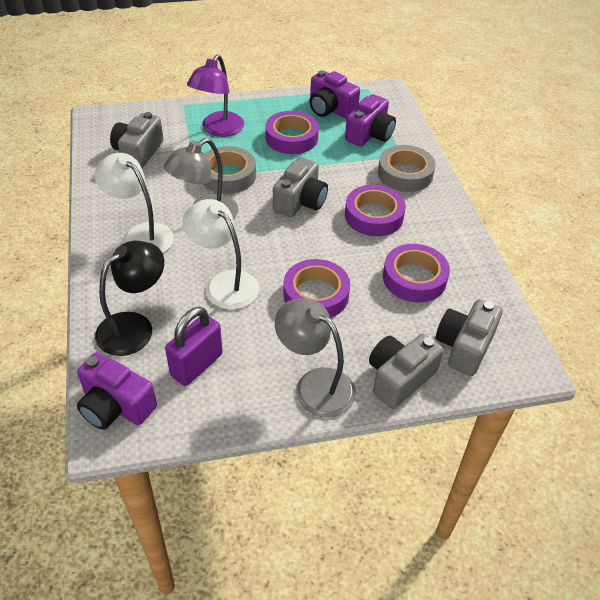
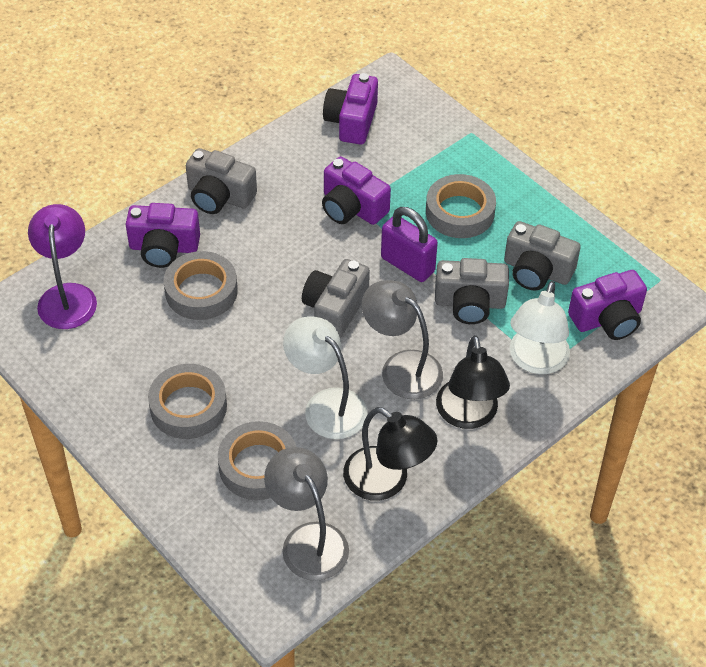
black lamp: 1 -> 2
grey tape: 2 -> 4
purple camera: 3 -> 4
purple tape: 4 -> 0

